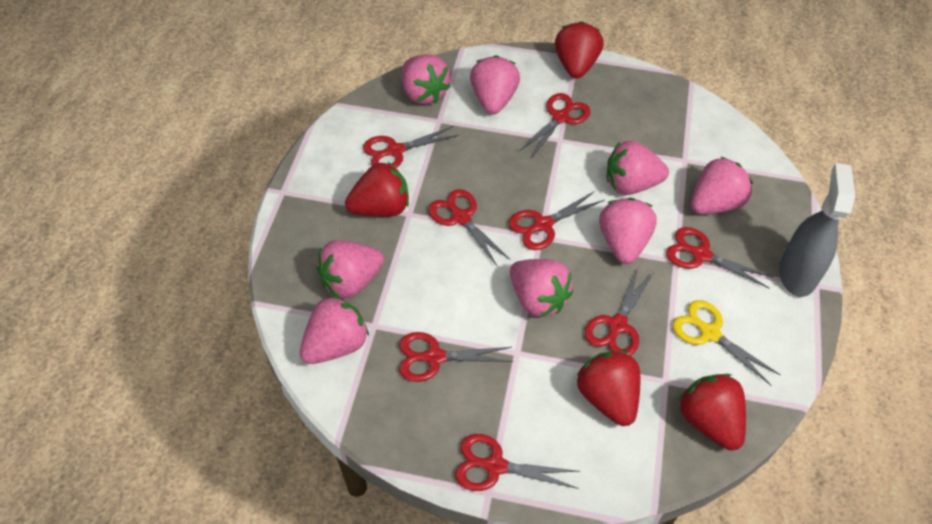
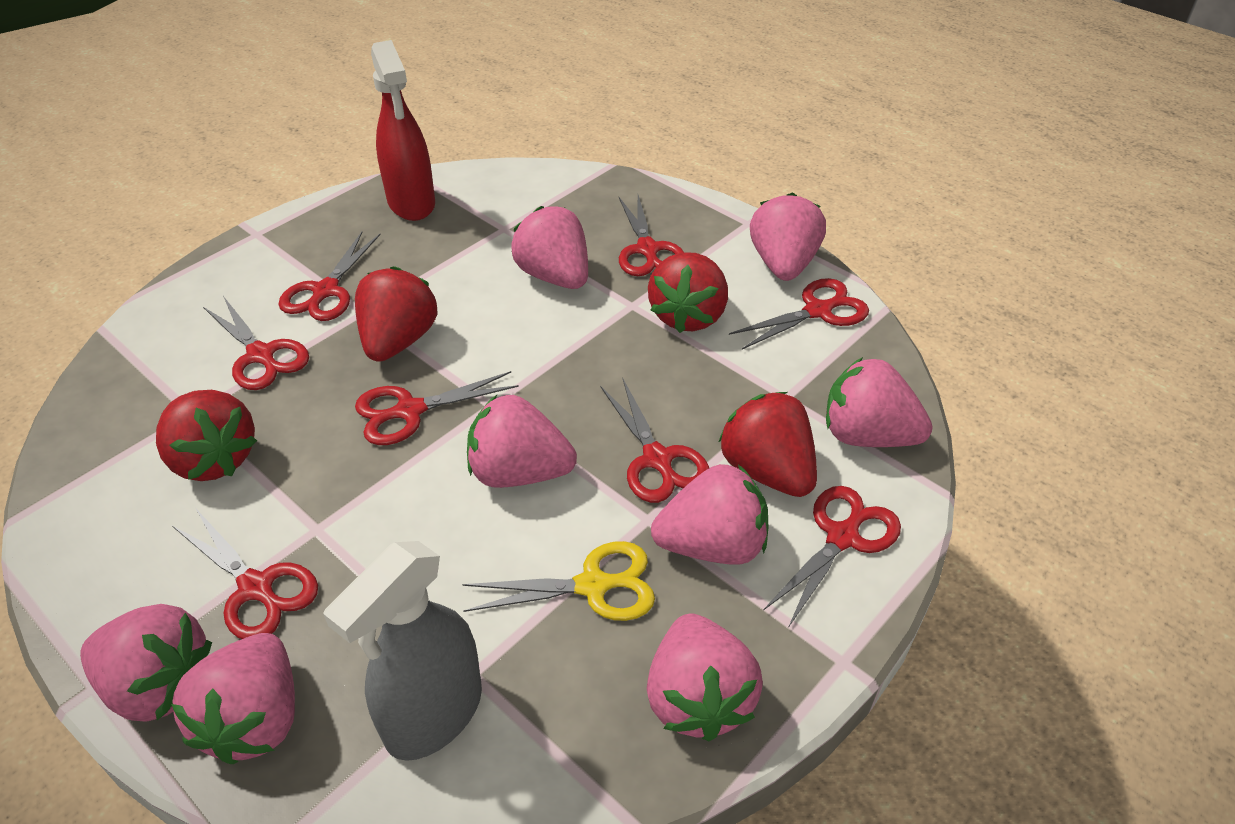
red spray bottle: 0 -> 1

